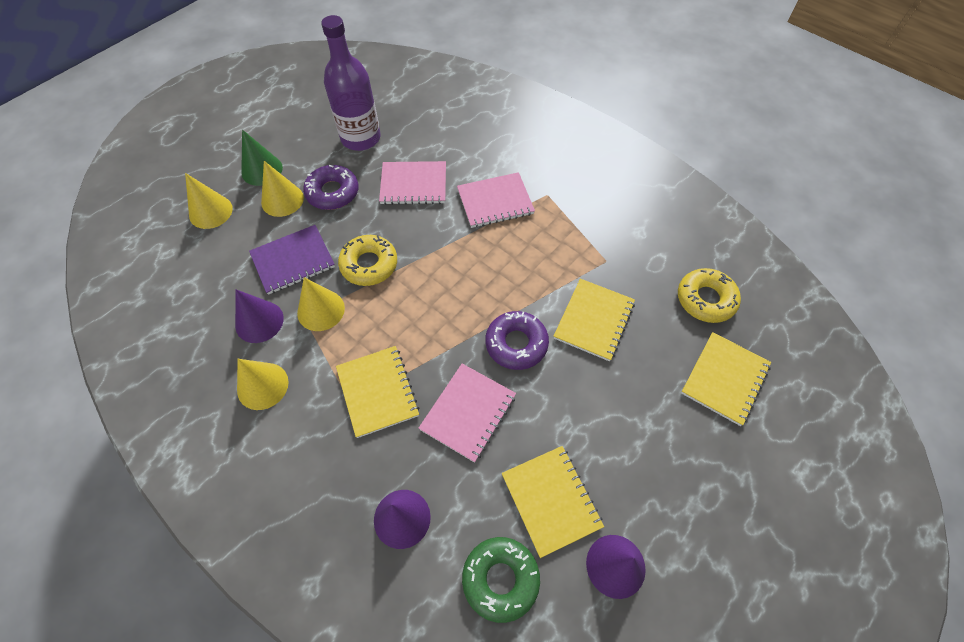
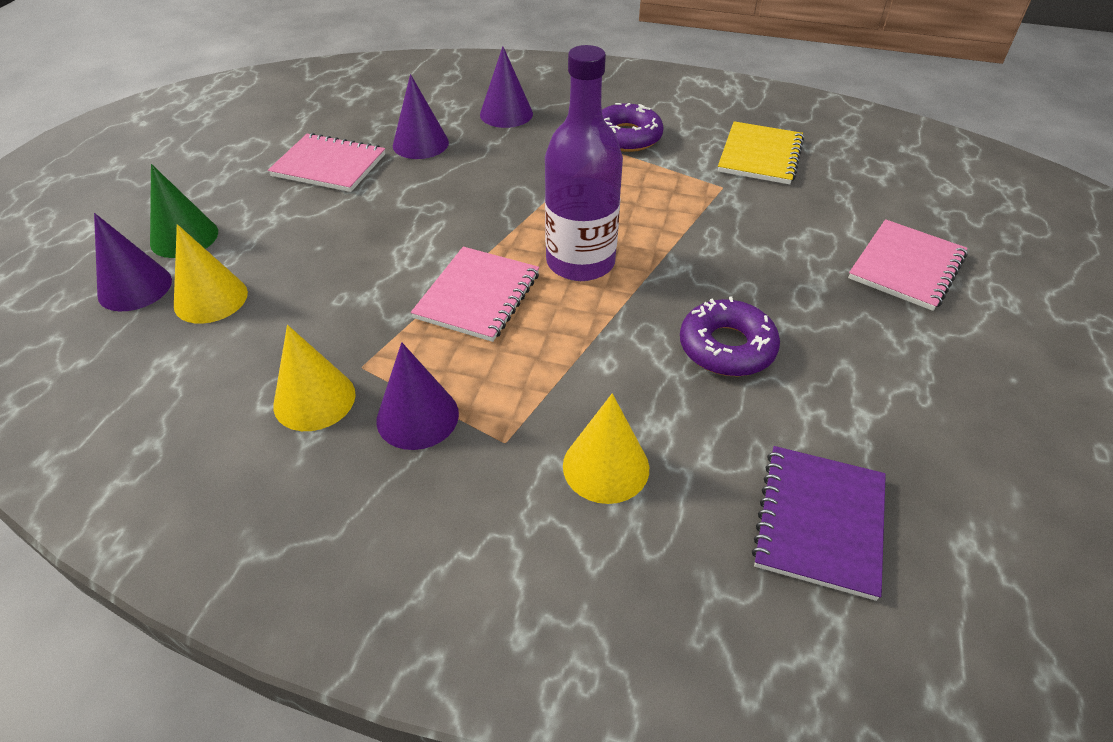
green donut: 1 -> 0
purple cone: 3 -> 4
yellow cone: 4 -> 3
yellow donut: 2 -> 0
yellow notebook: 4 -> 1

